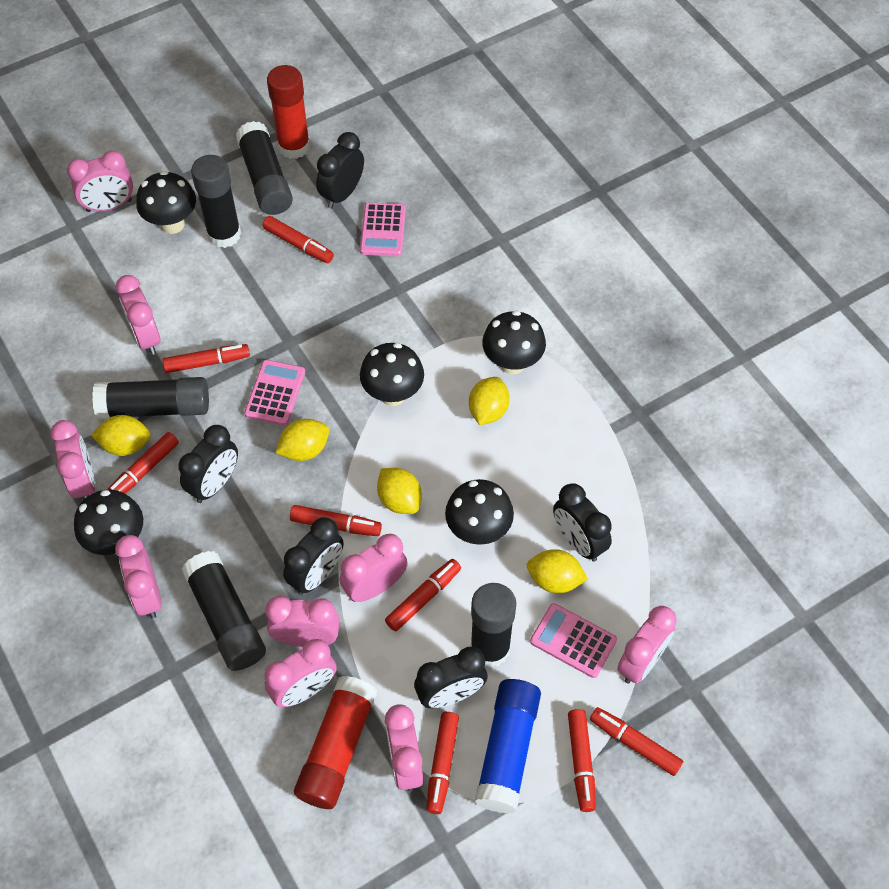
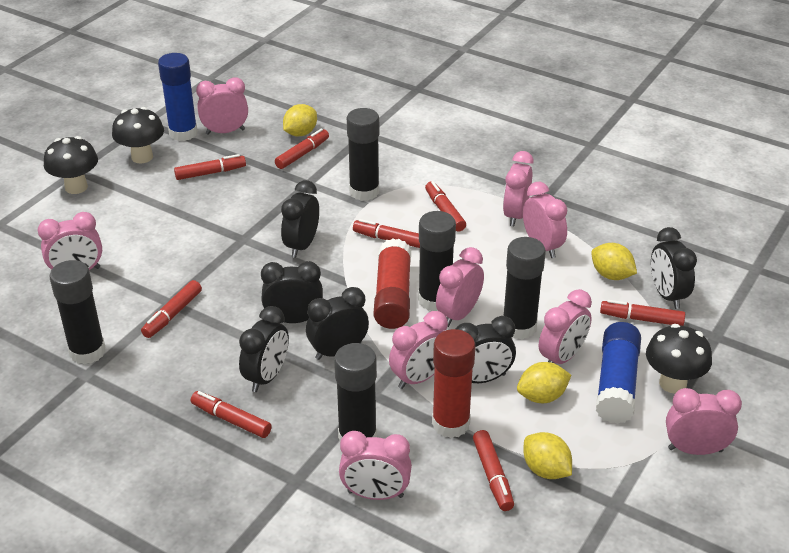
black clock: 5 -> 6
black mushroom: 5 -> 3
blue glue stick: 1 -> 2
pink calculator: 3 -> 0
yellow lemon: 5 -> 4

